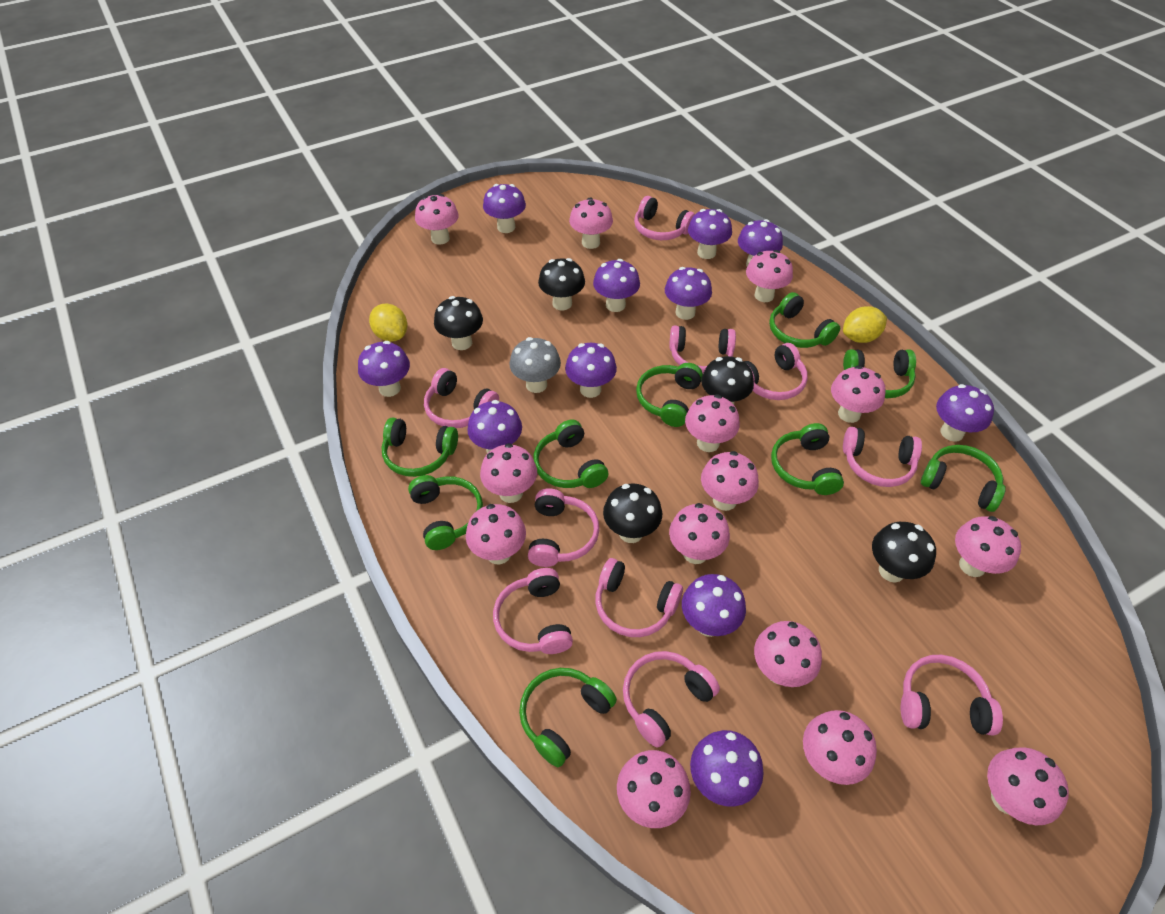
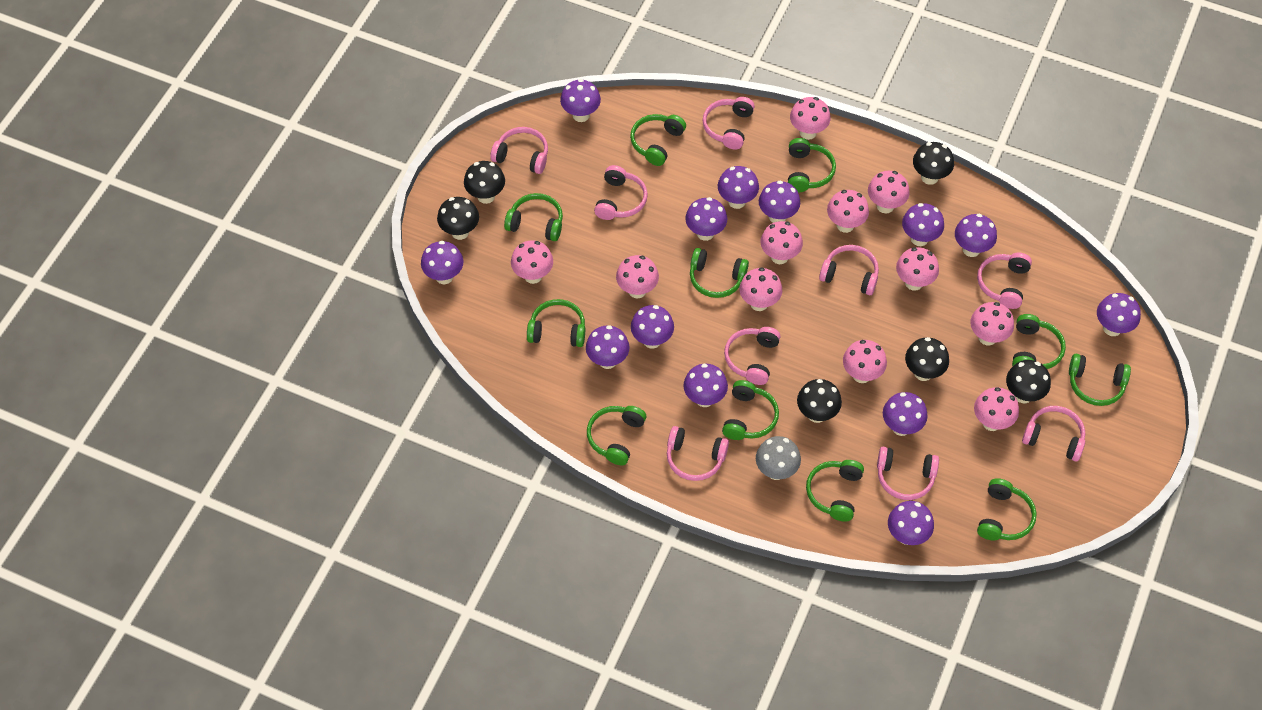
black mushroom: 5 -> 6
green headphones: 9 -> 11
pink headphones: 10 -> 9
pink mushroom: 14 -> 11
purple mushroom: 11 -> 13
yellow lemon: 2 -> 0

